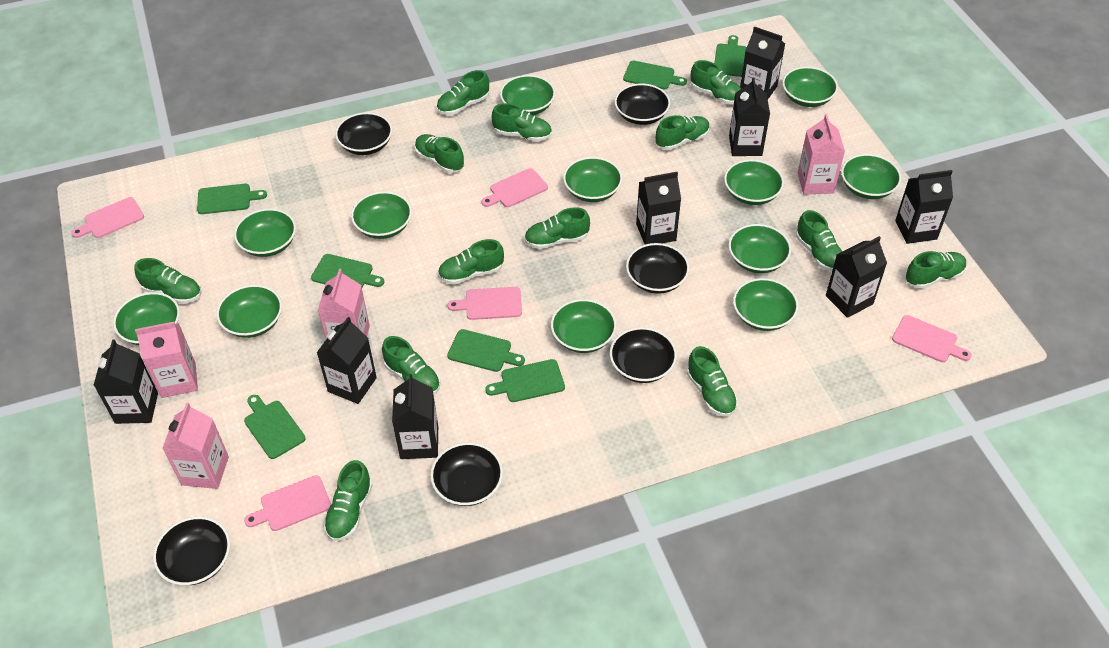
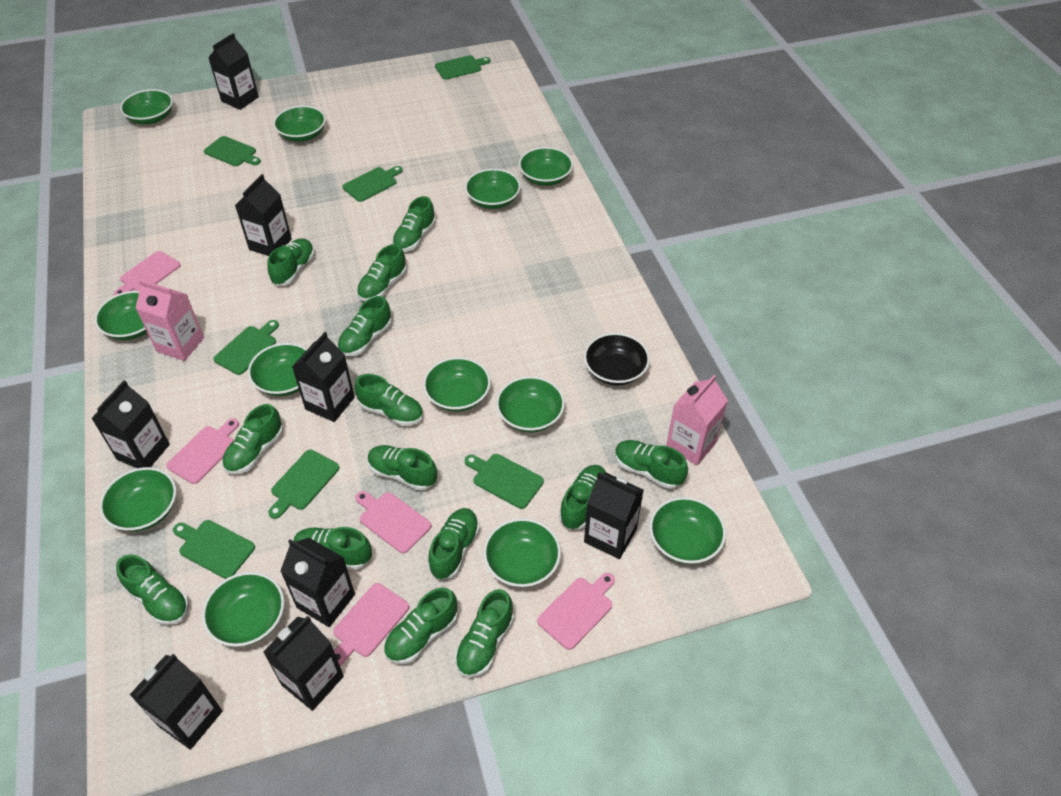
black bowl: 6 -> 1
green shoe: 13 -> 14
pink carton: 4 -> 2

